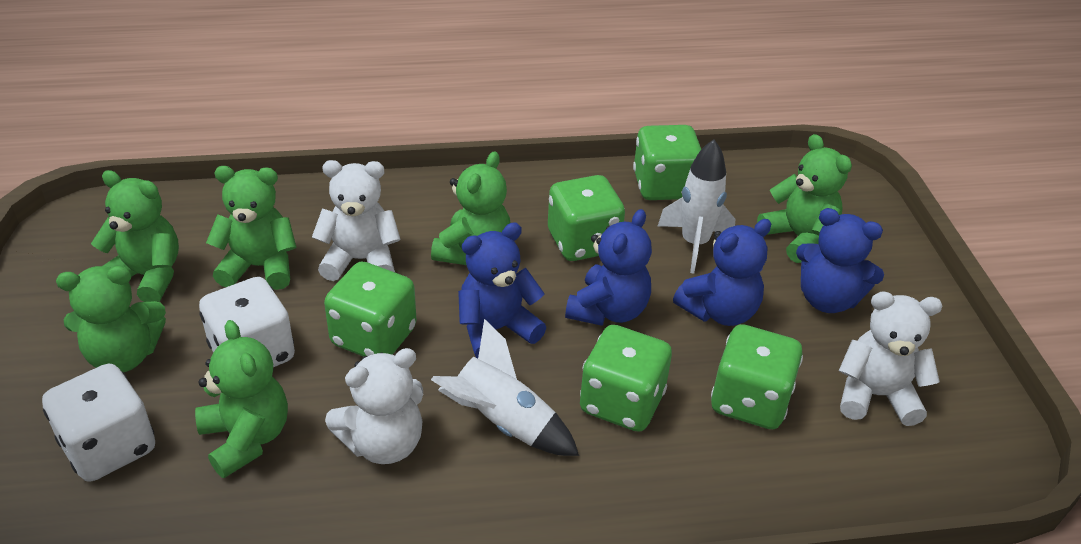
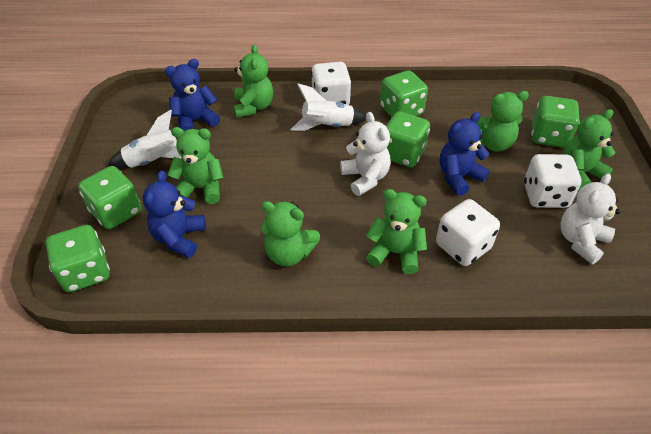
blue teddy bear: 4 -> 3
white dice: 2 -> 3
white teddy bear: 3 -> 2

